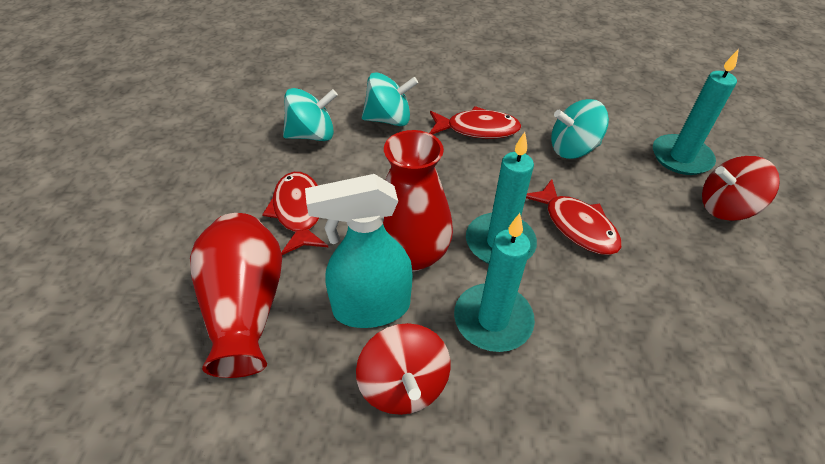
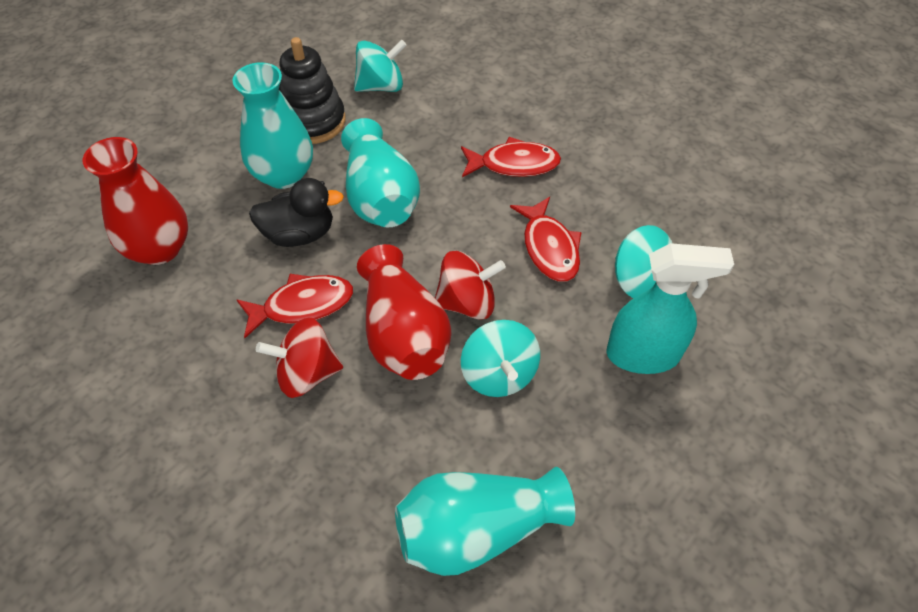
black duck: 0 -> 1
black stacking toy: 0 -> 1
turquoise candle: 3 -> 0
turquoise vase: 0 -> 3

